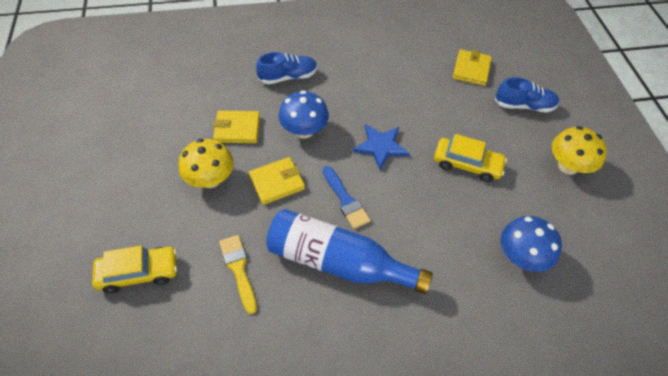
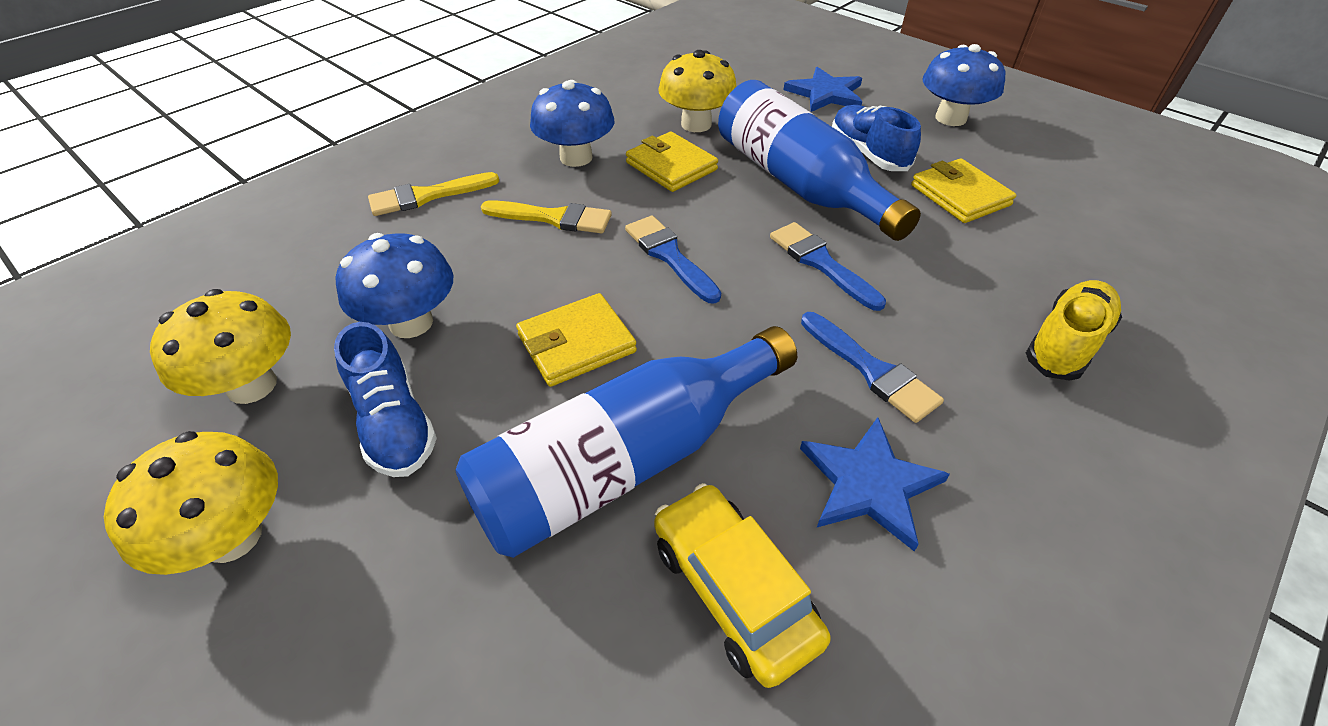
blue bottle: 1 -> 2
blue brush: 1 -> 3
blue mushroom: 2 -> 3
blue star: 1 -> 2
yellow brush: 1 -> 2
yellow car: 2 -> 1
yellow mushroom: 2 -> 3
yellow shoe: 0 -> 1

